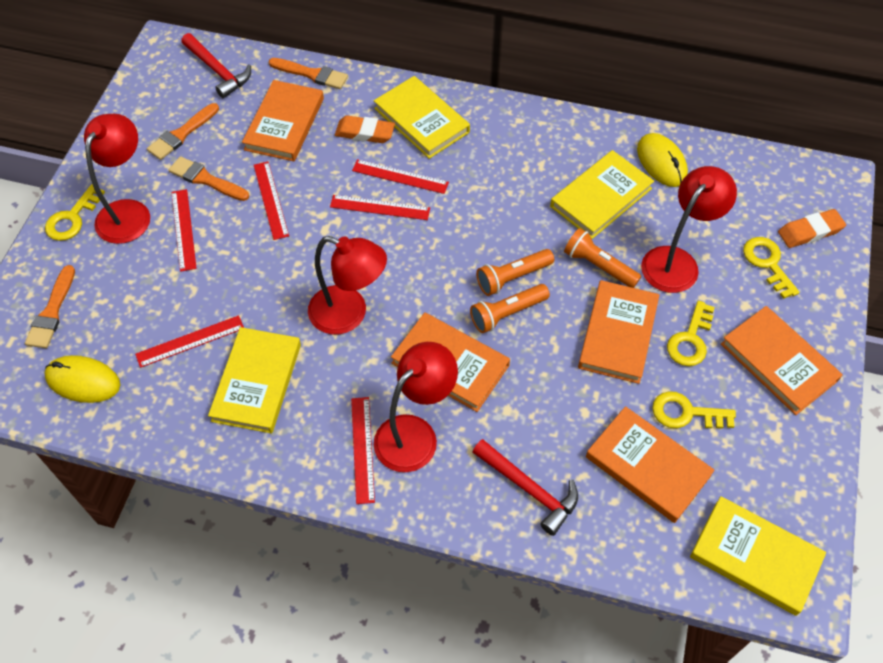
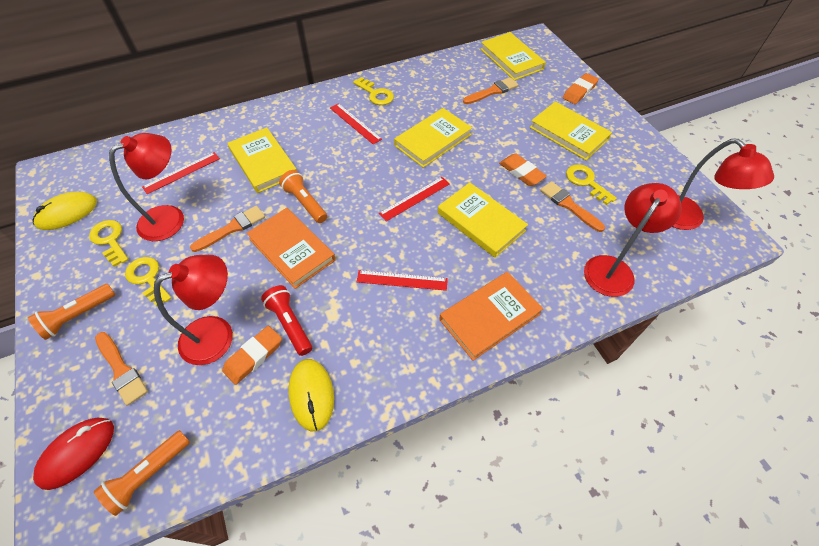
orange book: 5 -> 2
orange eraser: 2 -> 3
red flashlight: 0 -> 1
red hammer: 2 -> 0
red mouse: 0 -> 1
red ruler: 6 -> 4
yellow book: 4 -> 5

